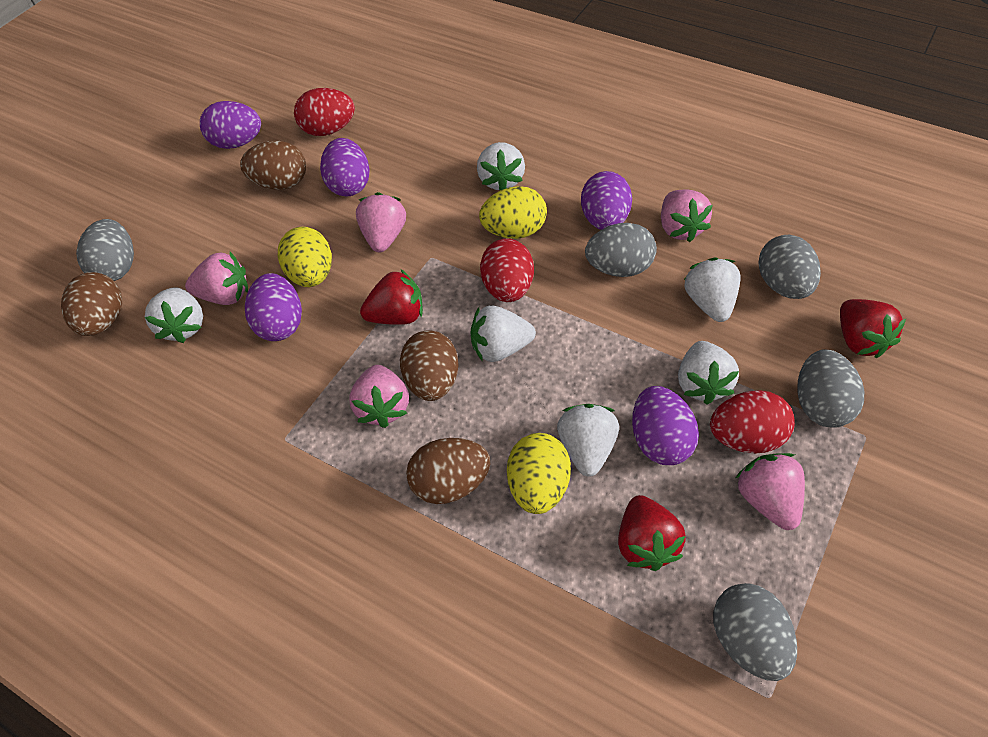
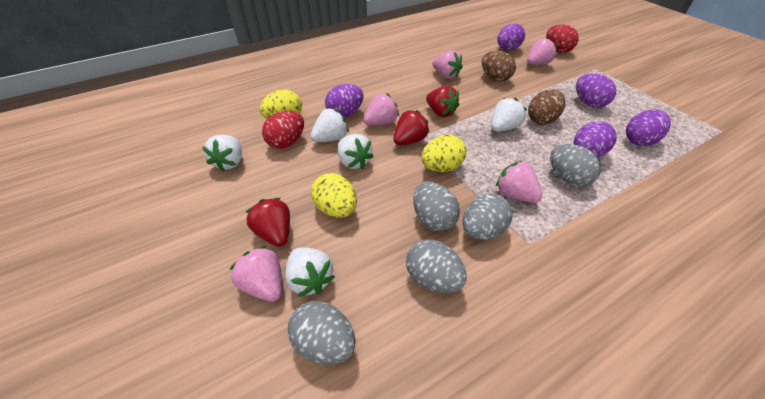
brown egg: 4 -> 2
red egg: 3 -> 2
white strawberry: 6 -> 5

